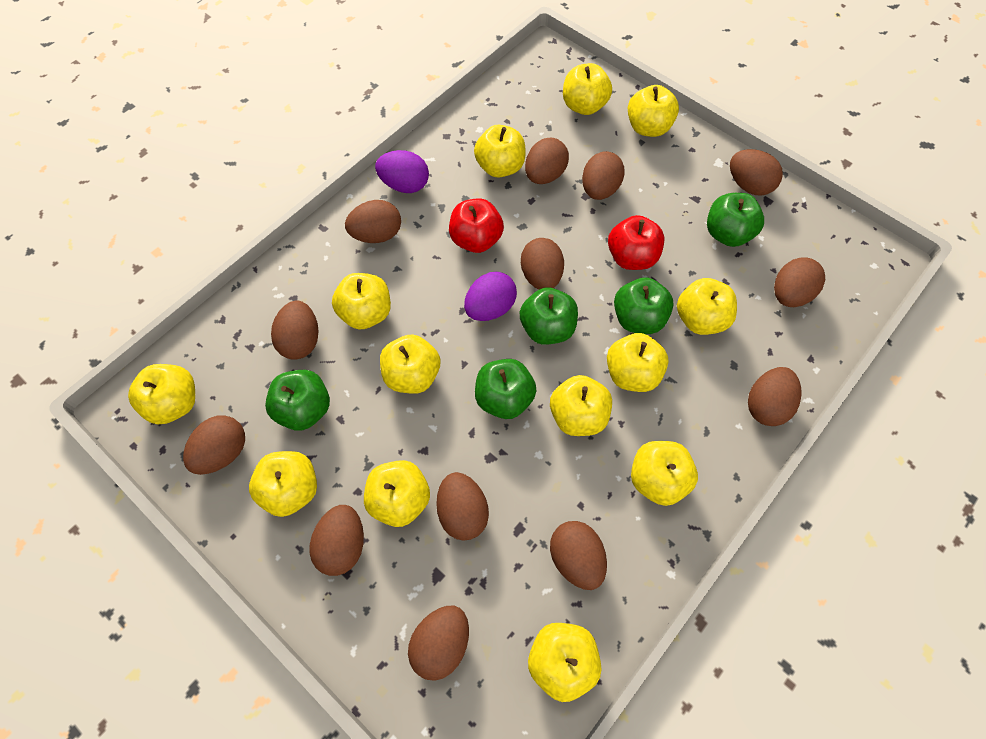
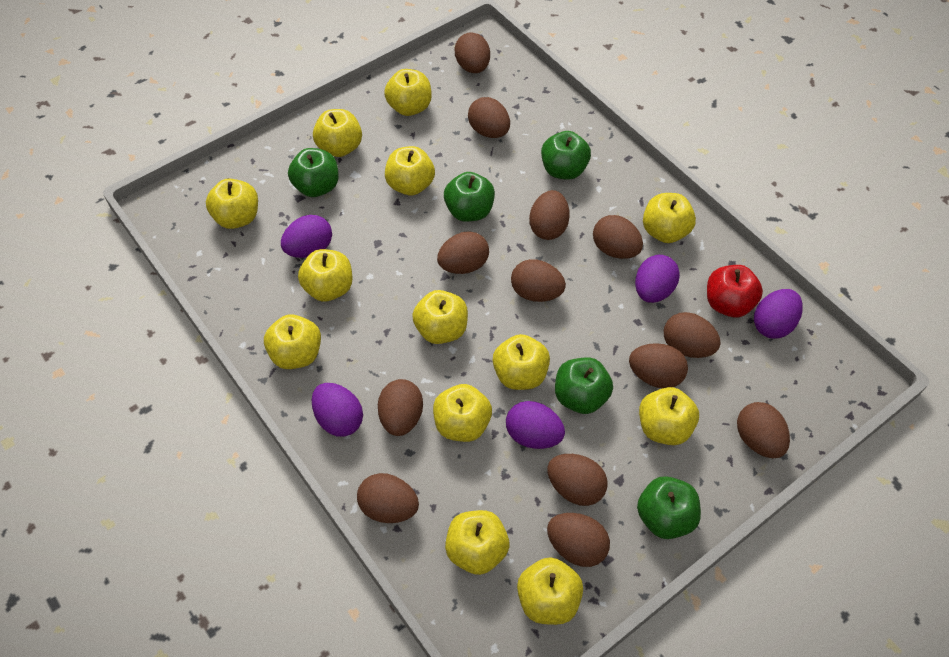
purple egg: 2 -> 5
red apple: 2 -> 1

